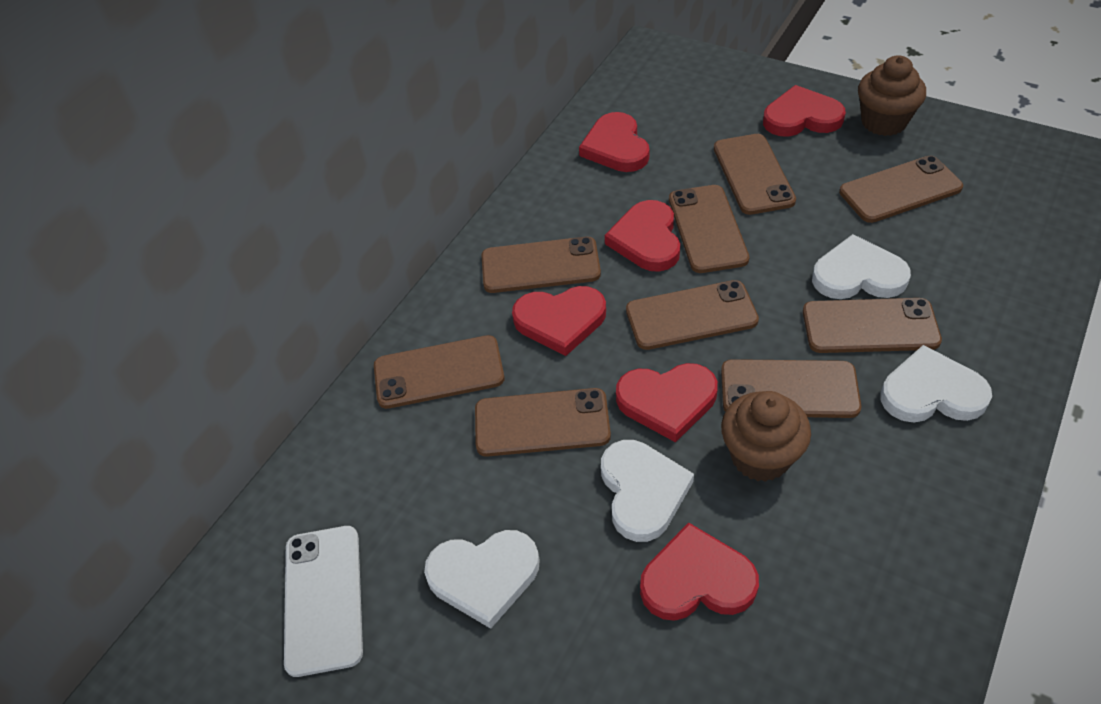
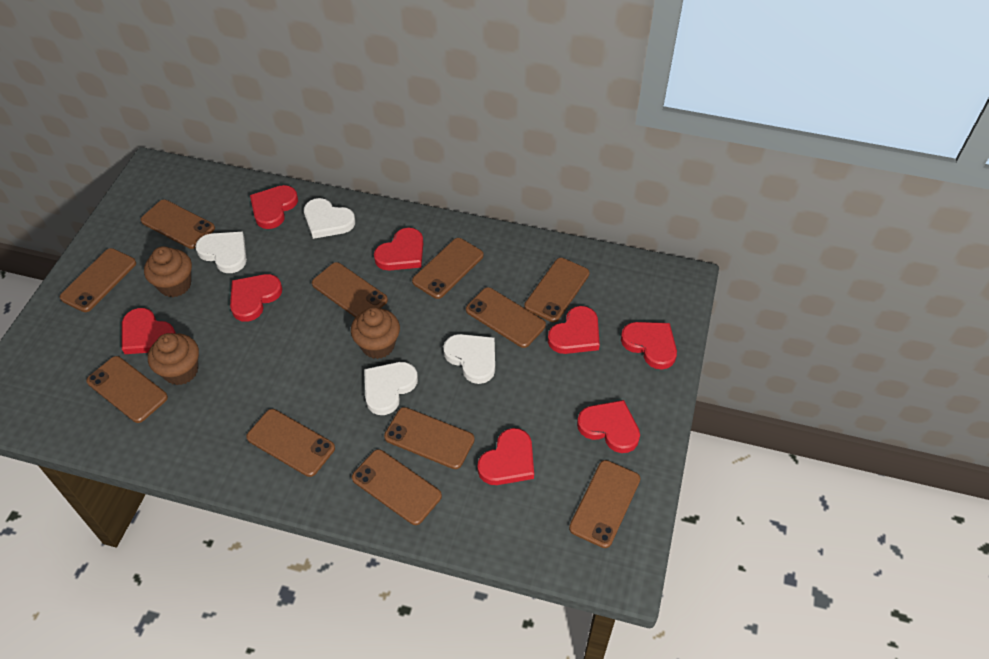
brown cupcake: 2 -> 3
brown phone: 9 -> 11
red heart: 6 -> 8
white phone: 1 -> 0

